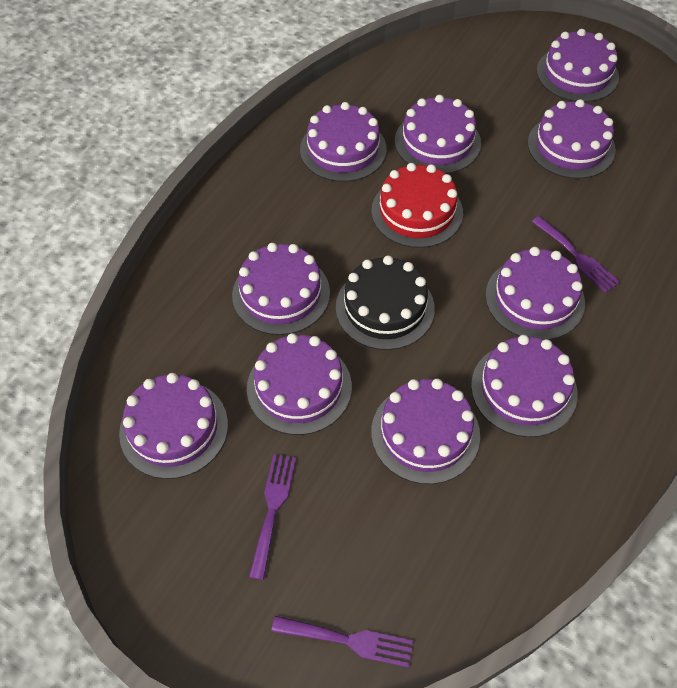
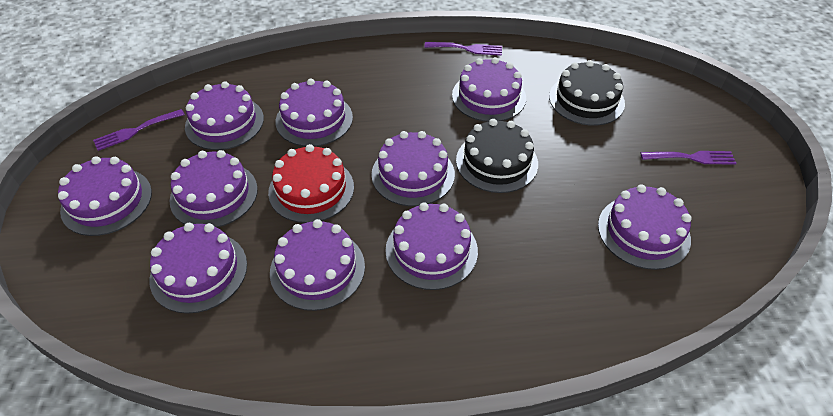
black cake: 1 -> 2

